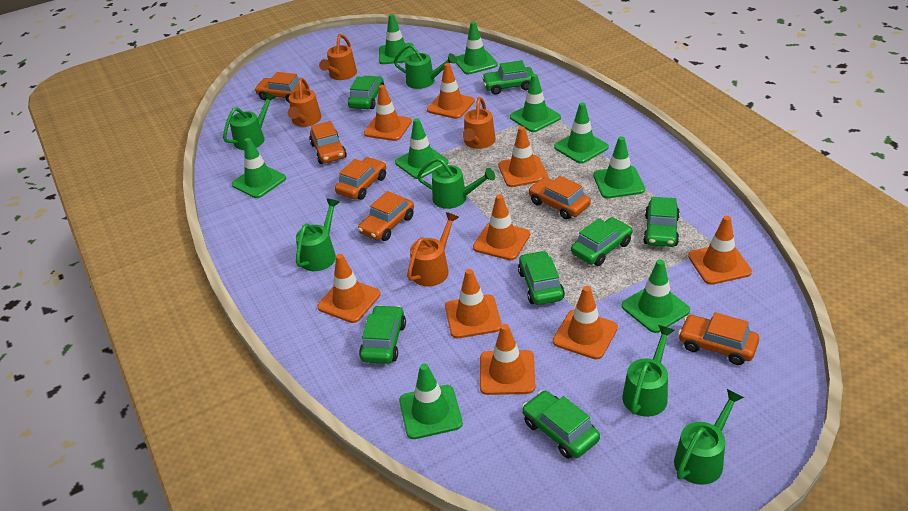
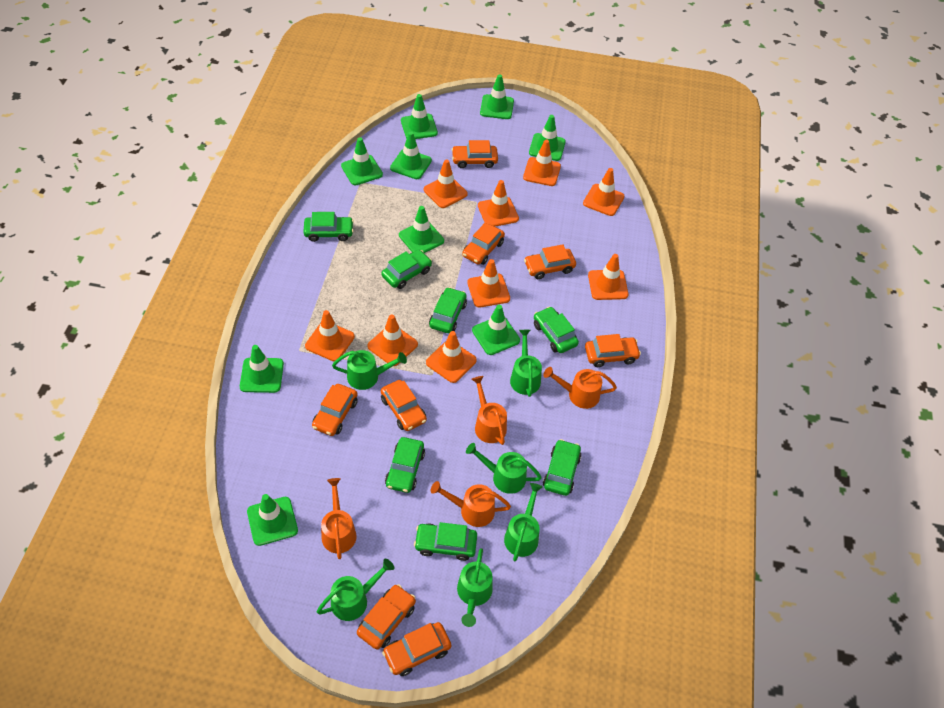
orange car: 6 -> 8

